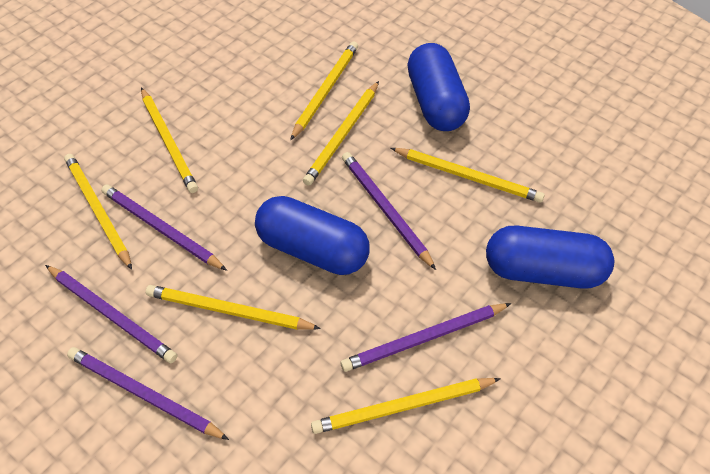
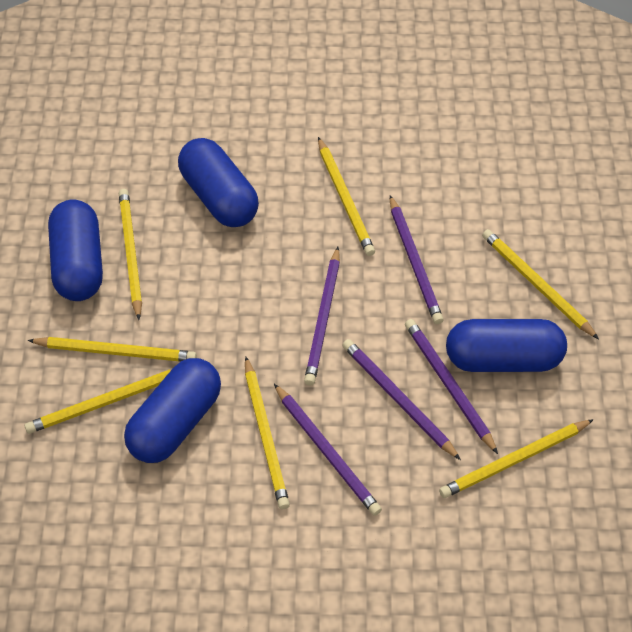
blue capsule: 3 -> 4

